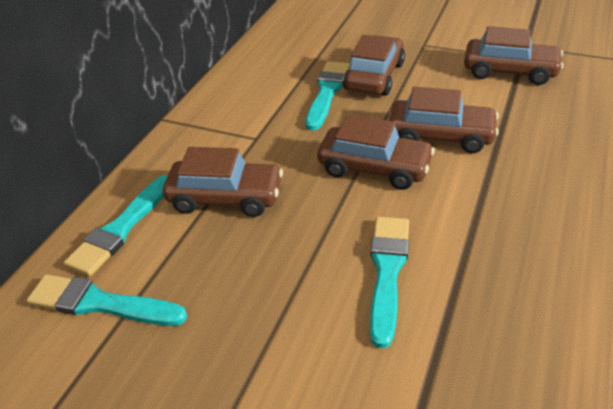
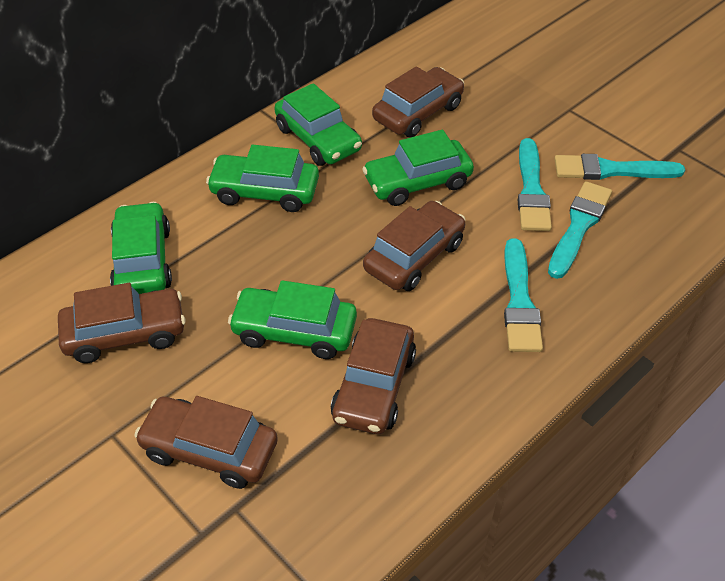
green car: 0 -> 5

